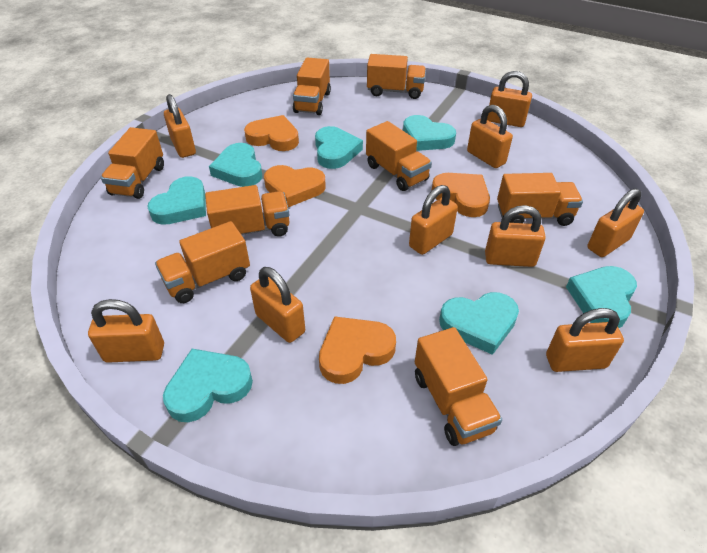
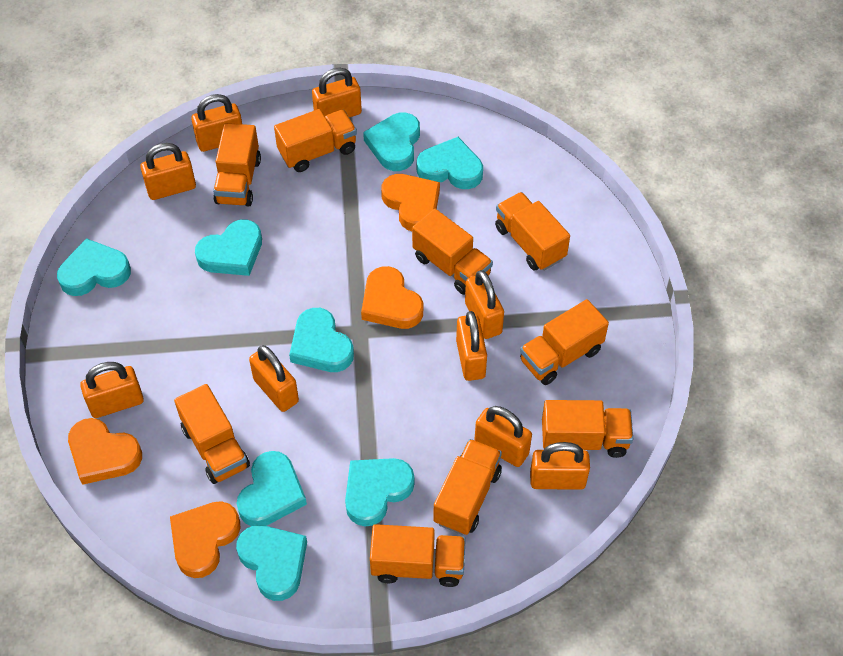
orange truck: 8 -> 9
turquoise heart: 7 -> 8

